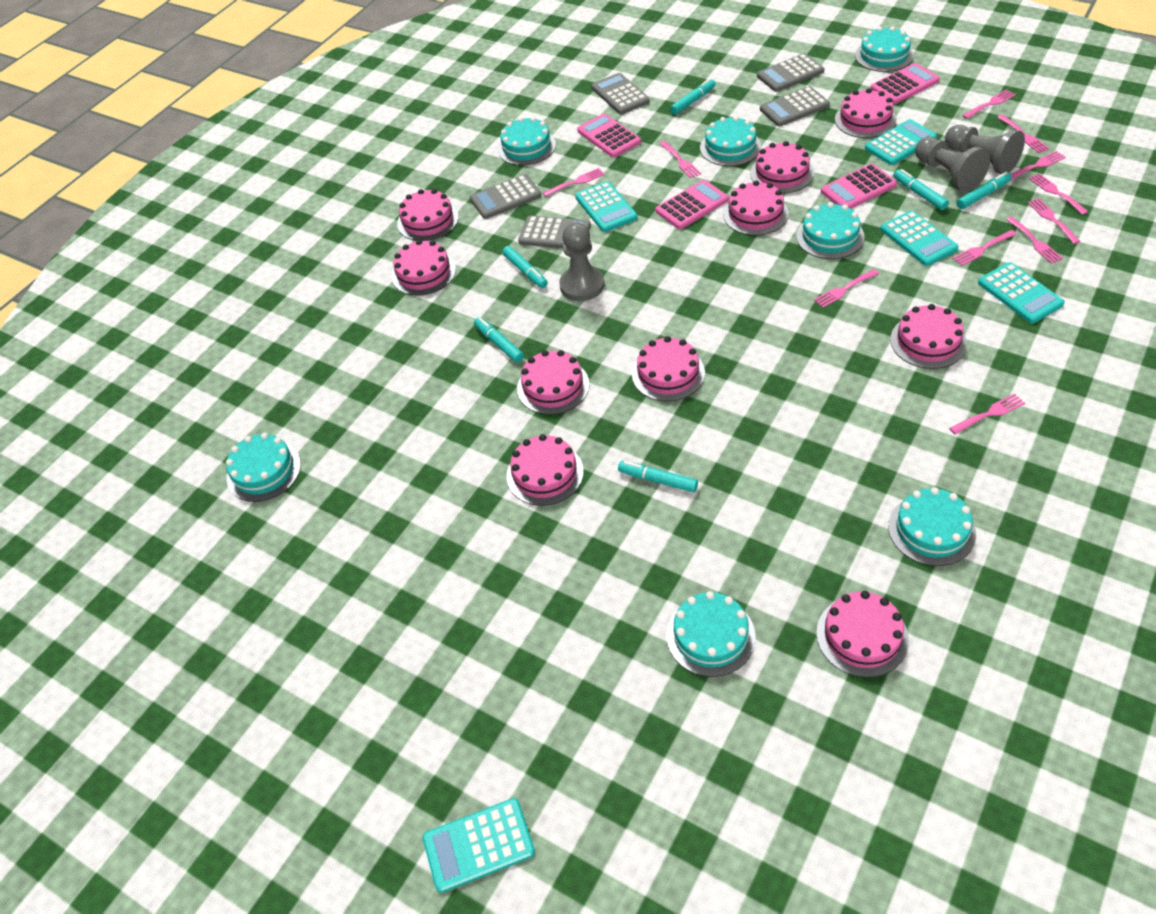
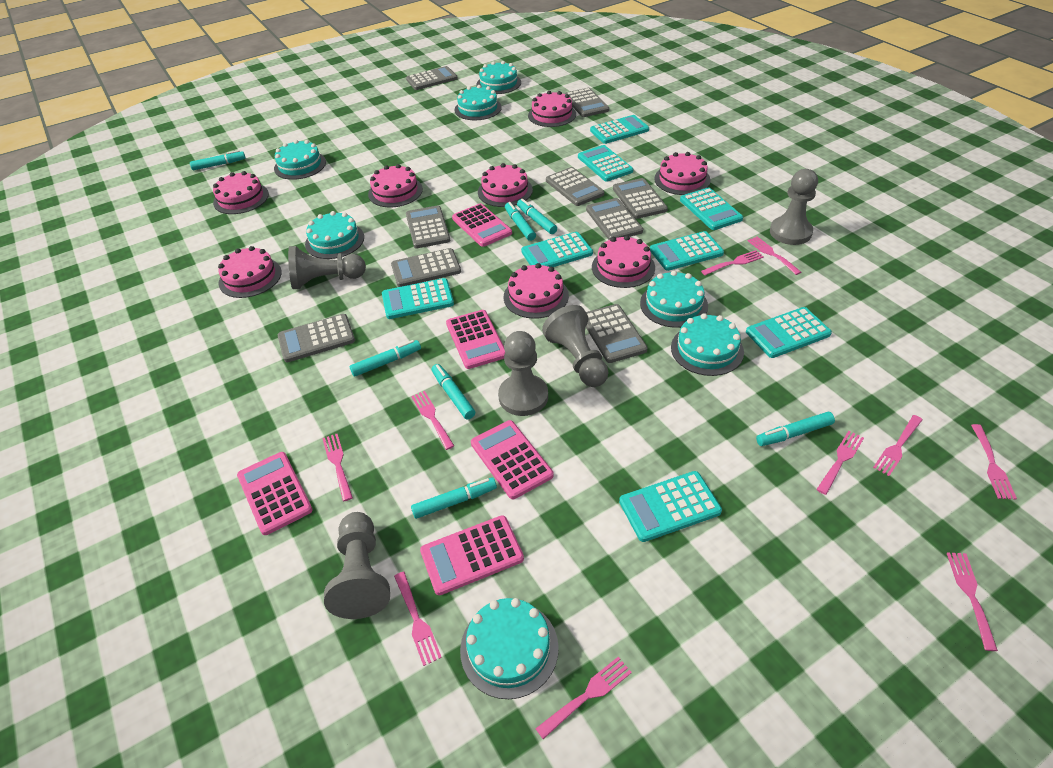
grey calculator: 5 -> 9
grey pawn: 3 -> 5
pink cake: 10 -> 8
pink calculator: 4 -> 5
pink fork: 11 -> 10
turquoise calculator: 5 -> 8
turquoise marker: 6 -> 7

